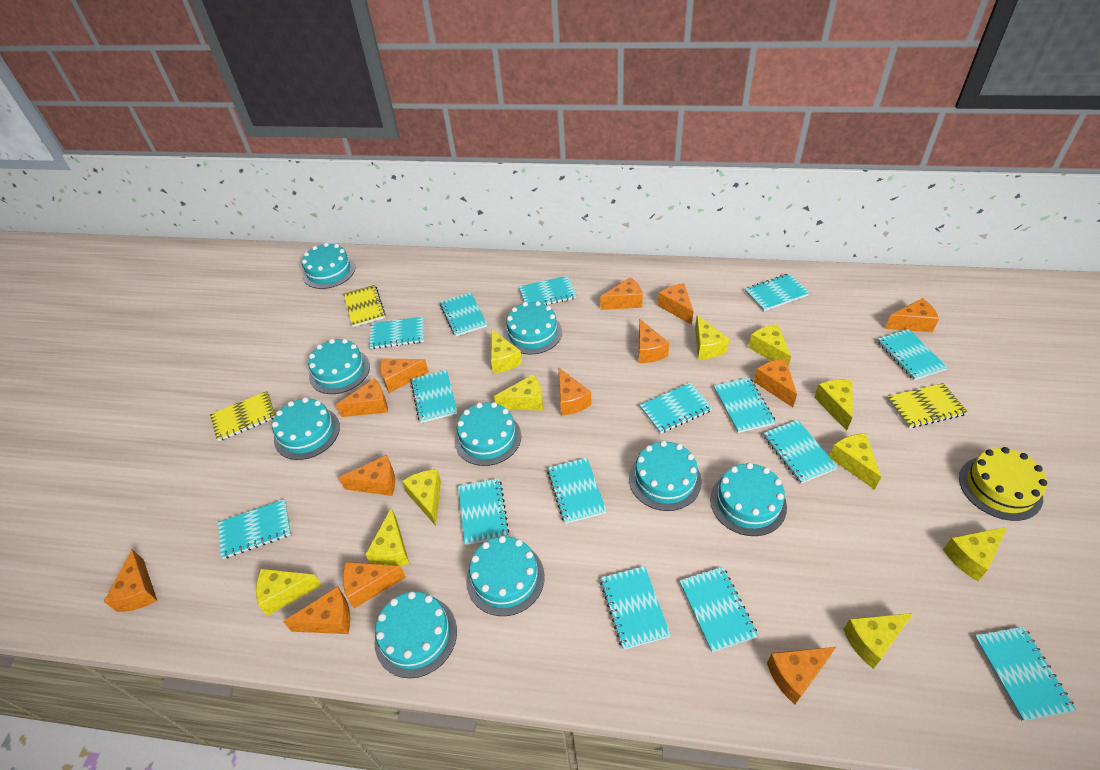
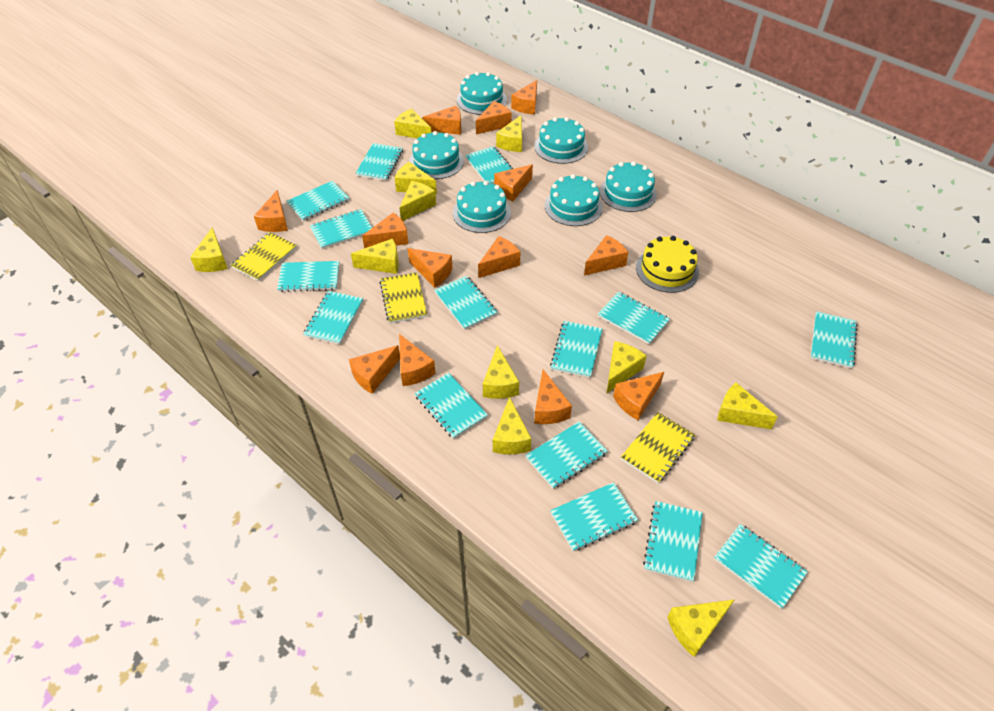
turquoise cake: 9 -> 6

